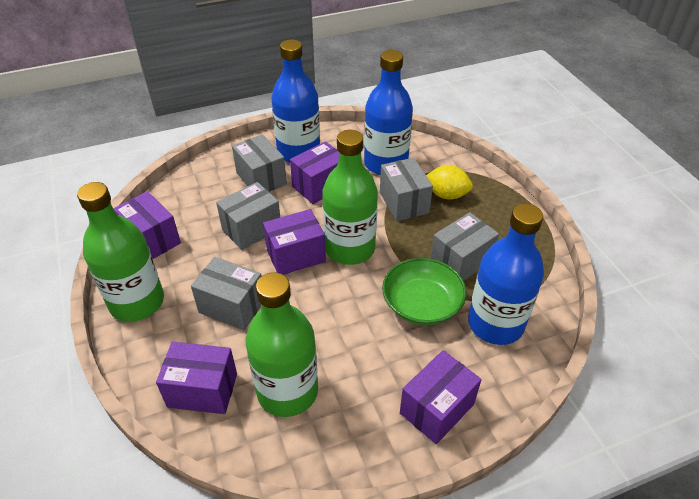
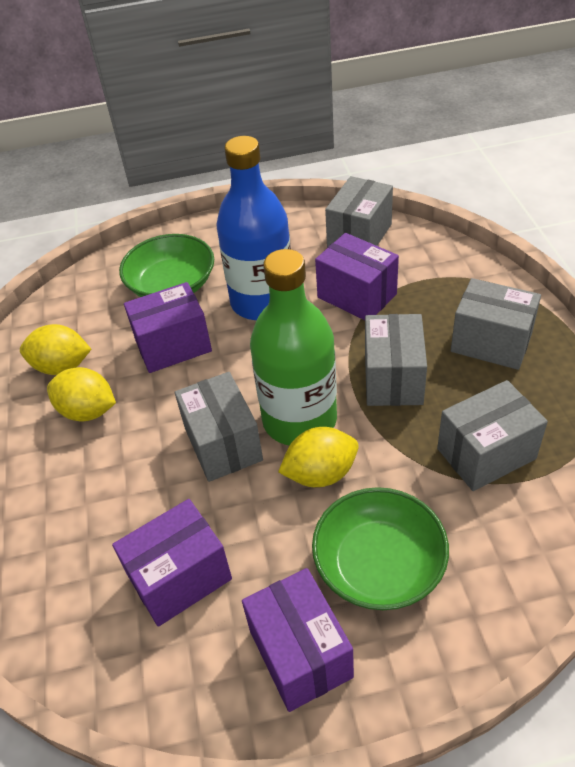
blue bottle: 3 -> 1
green bottle: 3 -> 1
green bowl: 1 -> 2
purple box: 5 -> 4
yellow lemon: 1 -> 3

